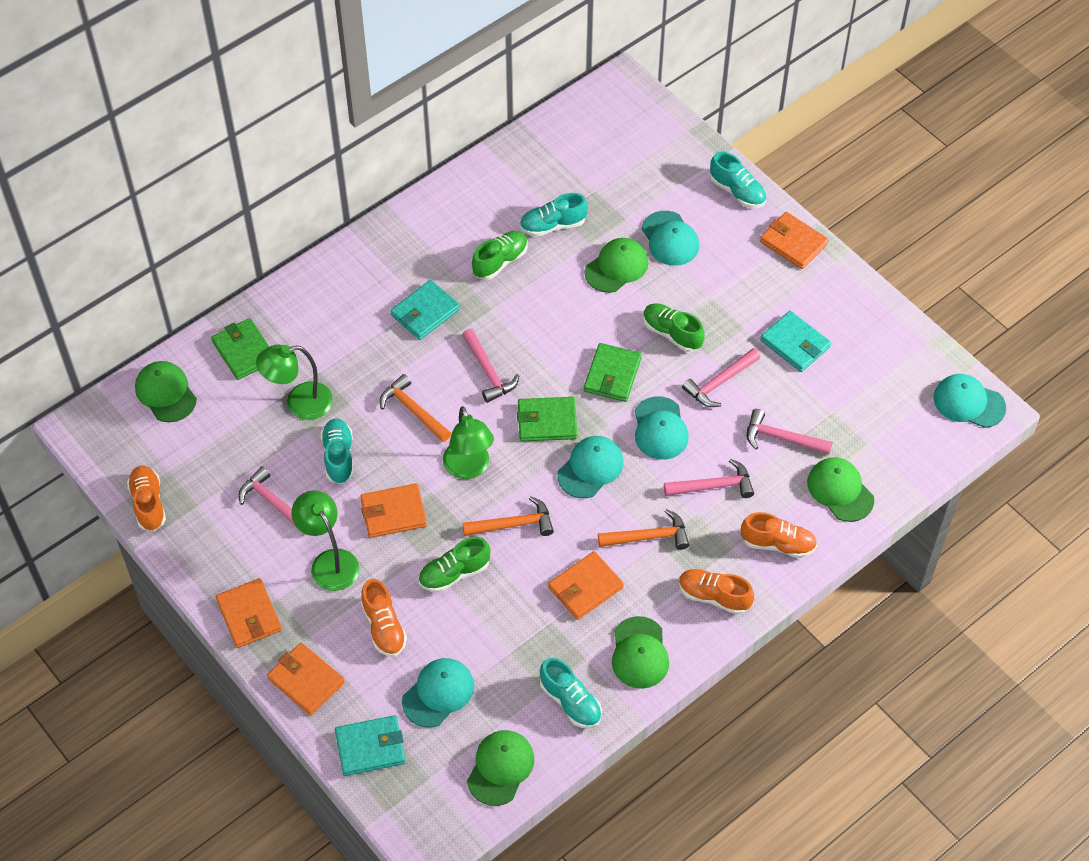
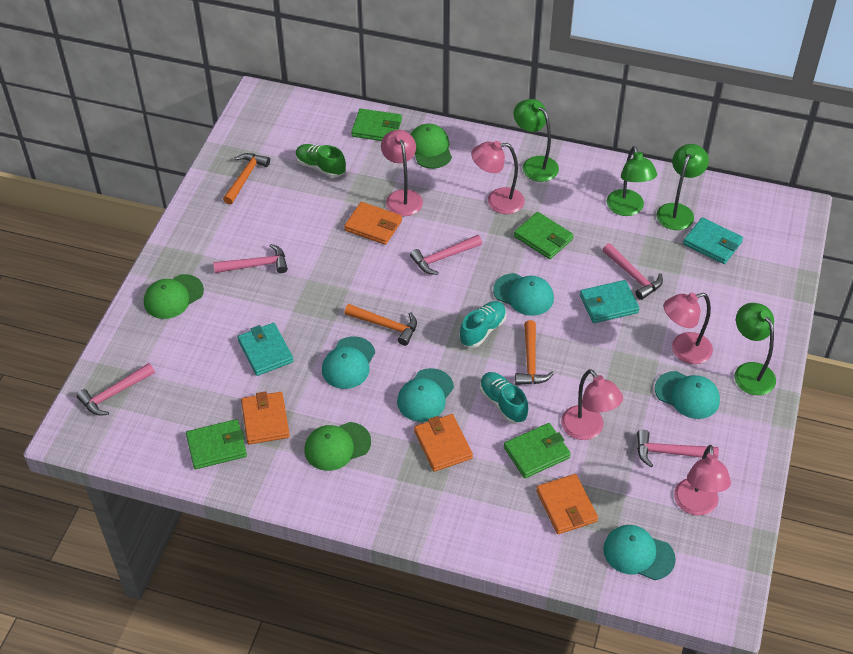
green cap: 5 -> 3
green lamp: 3 -> 4
green shoe: 3 -> 1
green wallet: 3 -> 4
orange shoe: 4 -> 0
orange wallet: 5 -> 4
pink lamp: 0 -> 5
turquoise shoe: 4 -> 2

